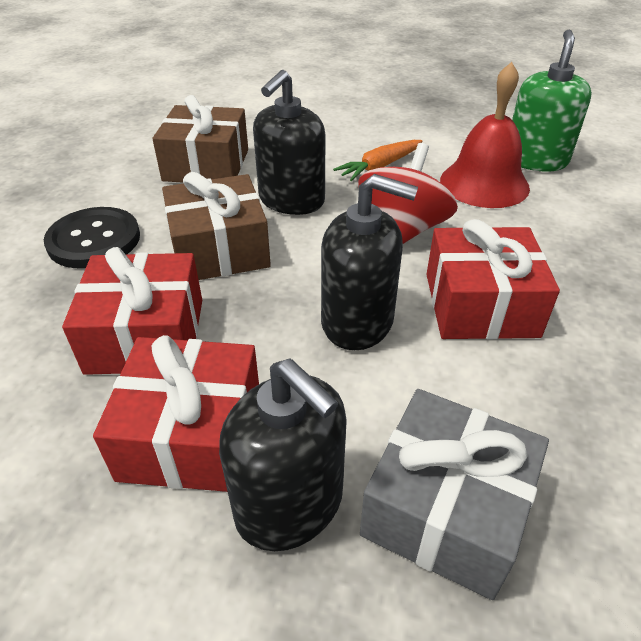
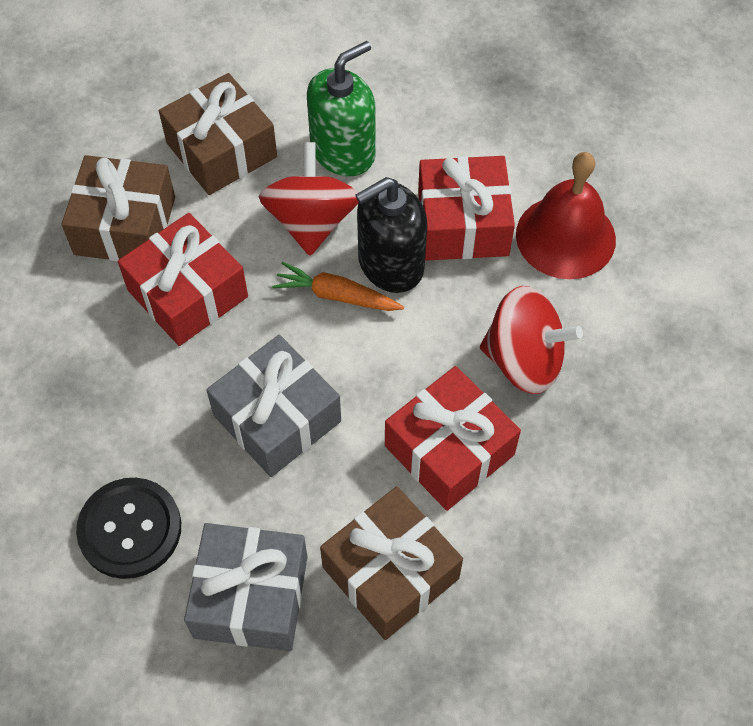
black soap dispenser: 3 -> 1
brown gift: 2 -> 3
grey gift: 1 -> 2
red spinning top: 1 -> 2

